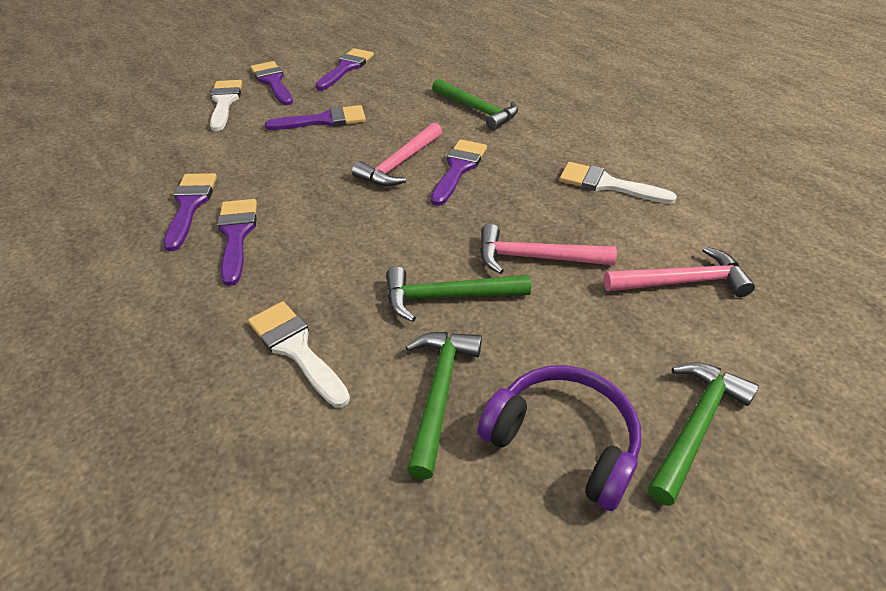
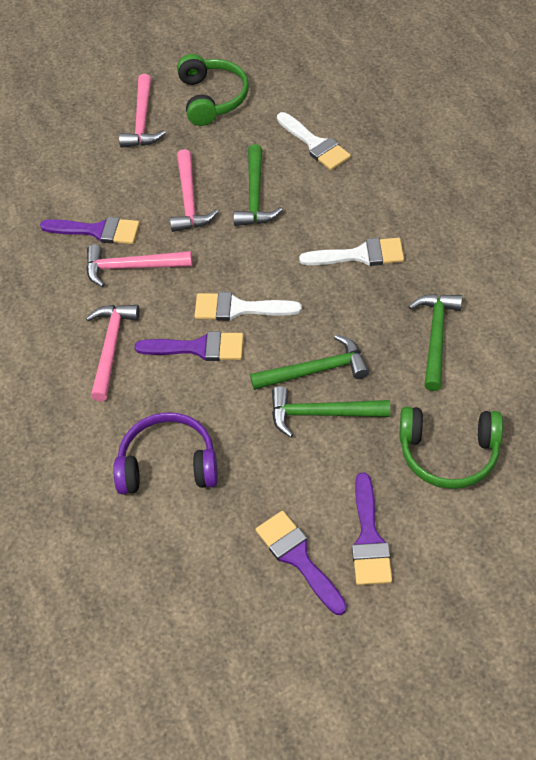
green headphones: 0 -> 2
pink hammer: 3 -> 4
purple brush: 6 -> 4

